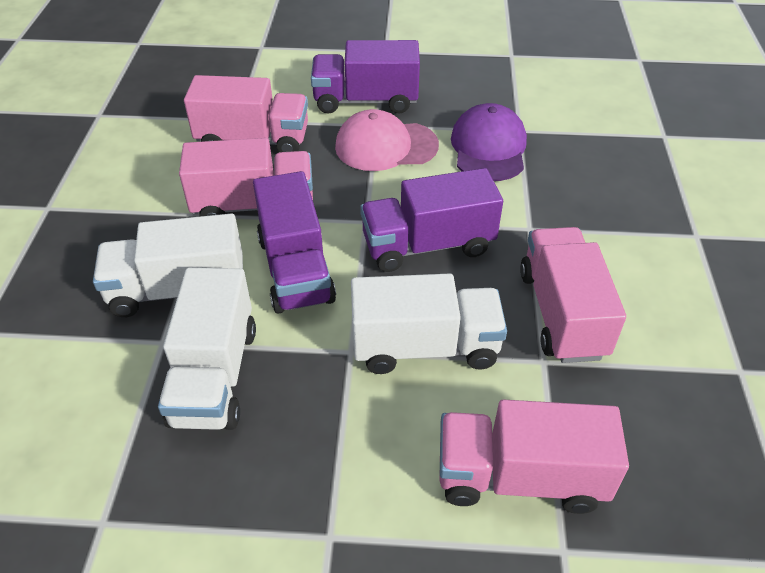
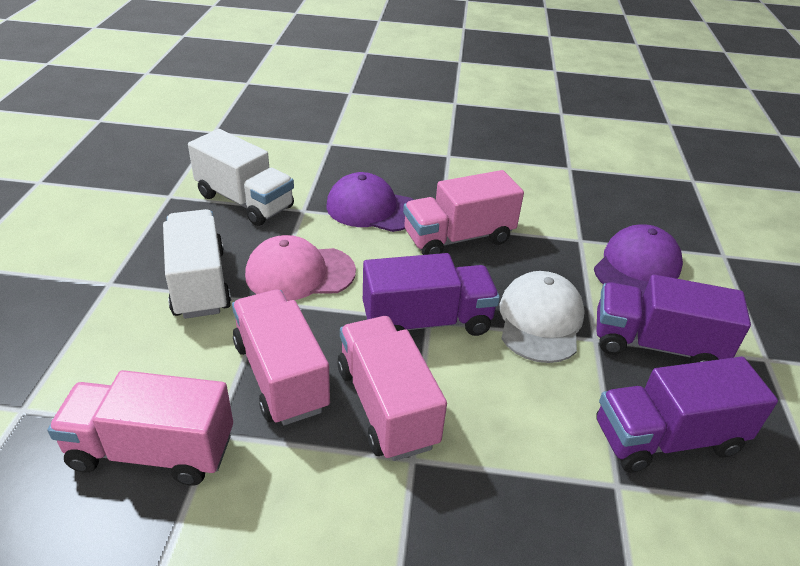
purple cap: 1 -> 2
white cap: 0 -> 1
white truck: 3 -> 2

